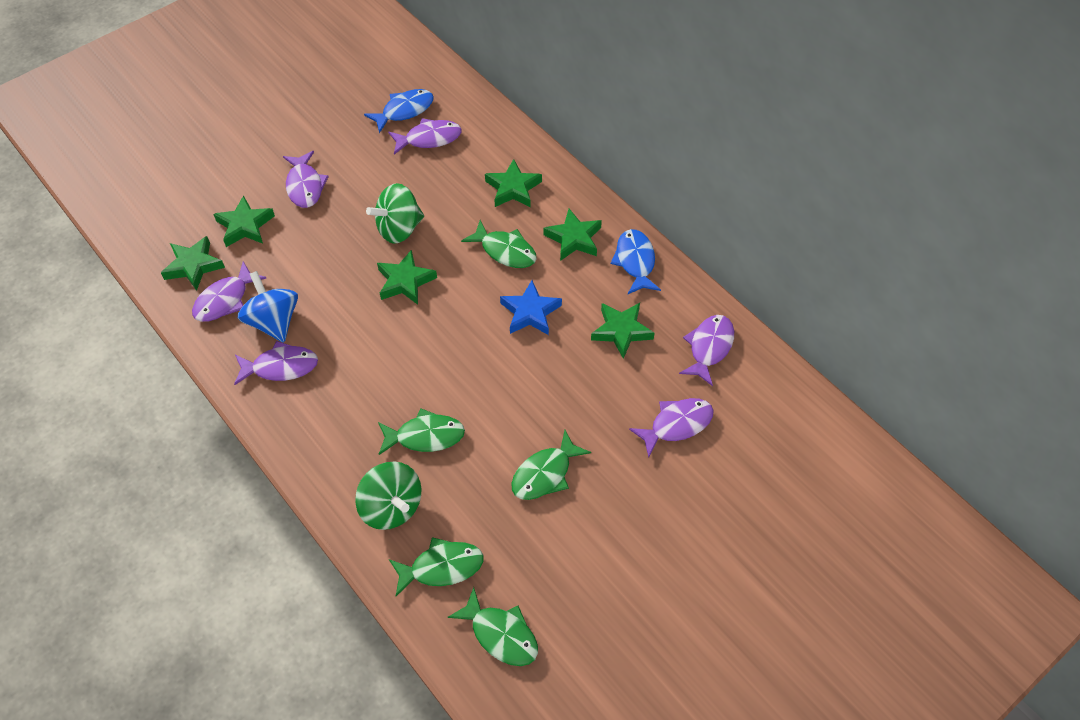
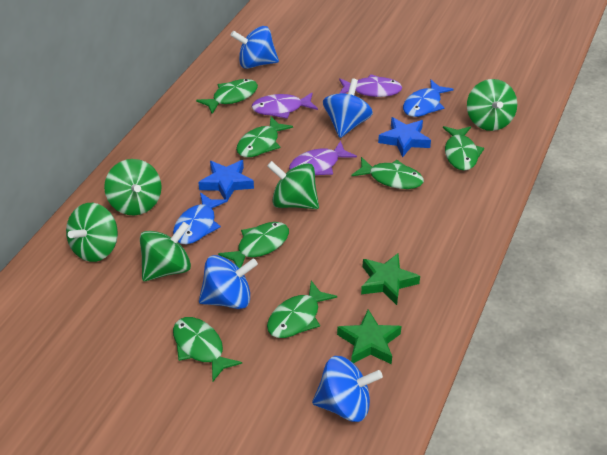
blue spinning top: 1 -> 4
blue star: 1 -> 2
green fish: 5 -> 7
green spinning top: 2 -> 5
green star: 6 -> 2
purple fish: 6 -> 3

